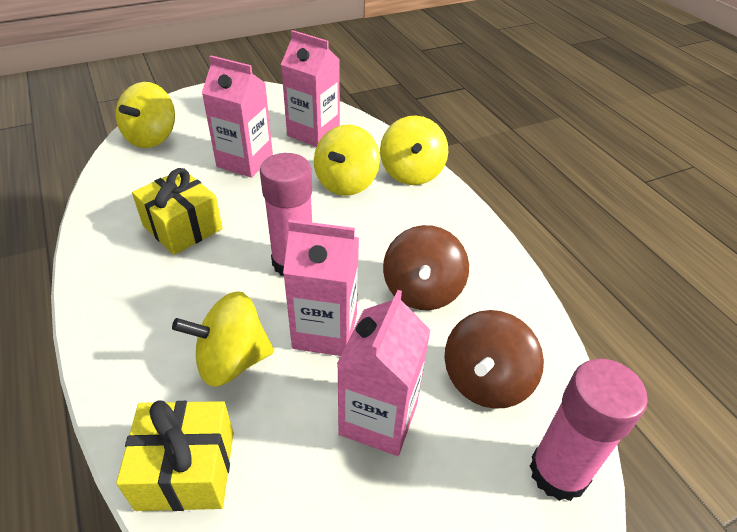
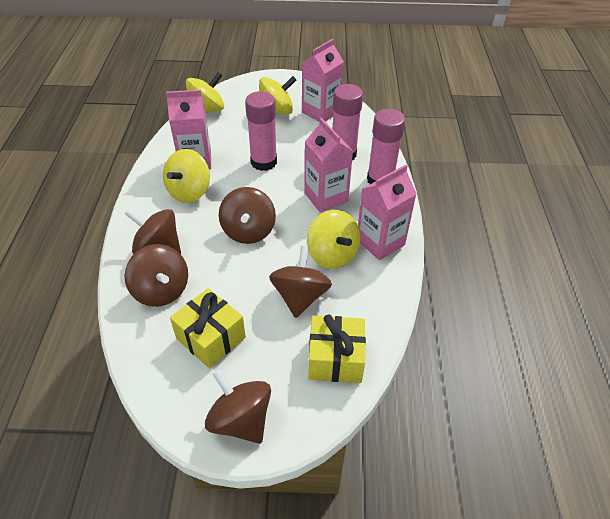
brown spinning top: 2 -> 5
pink glue stick: 2 -> 3

